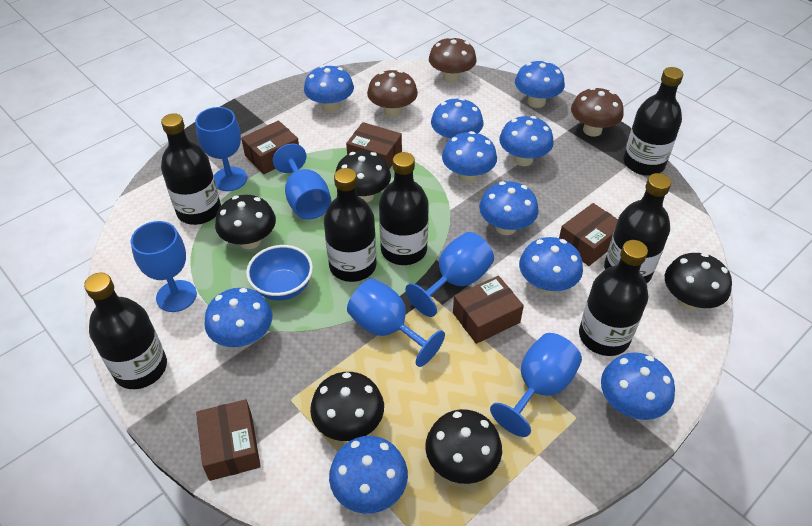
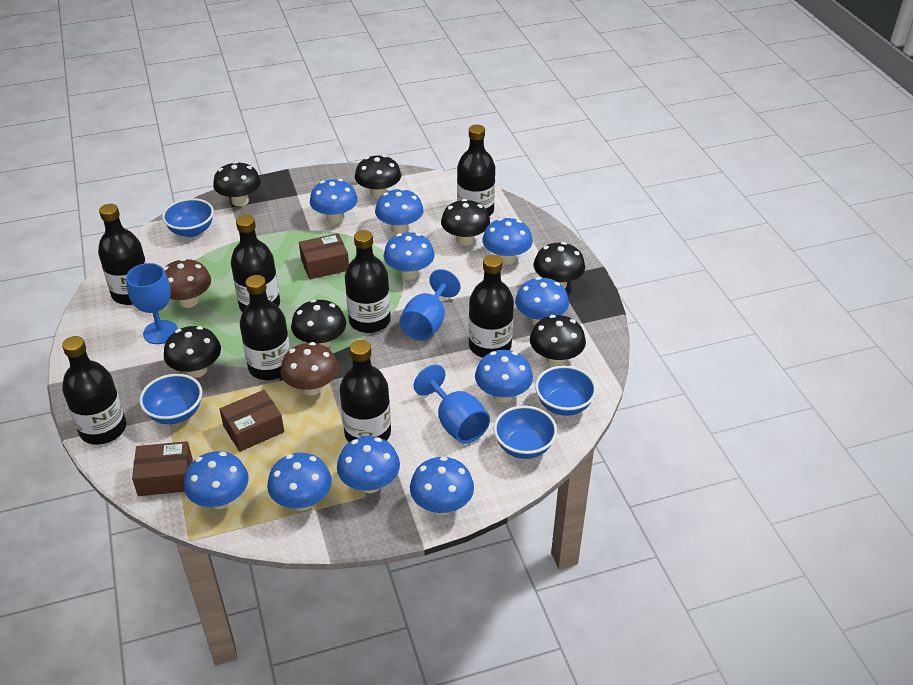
black bottle: 7 -> 8
black mushroom: 5 -> 7
blue bowl: 1 -> 4
blue goblet: 6 -> 3
brown box: 5 -> 3
brown mushroom: 3 -> 2

